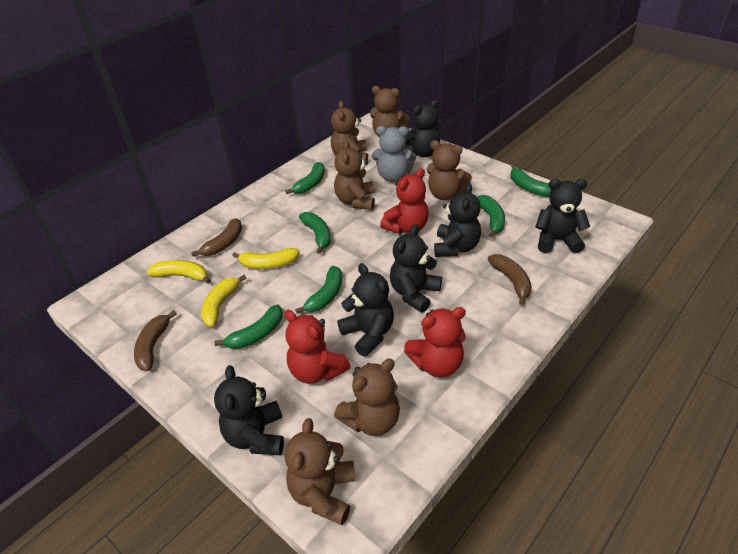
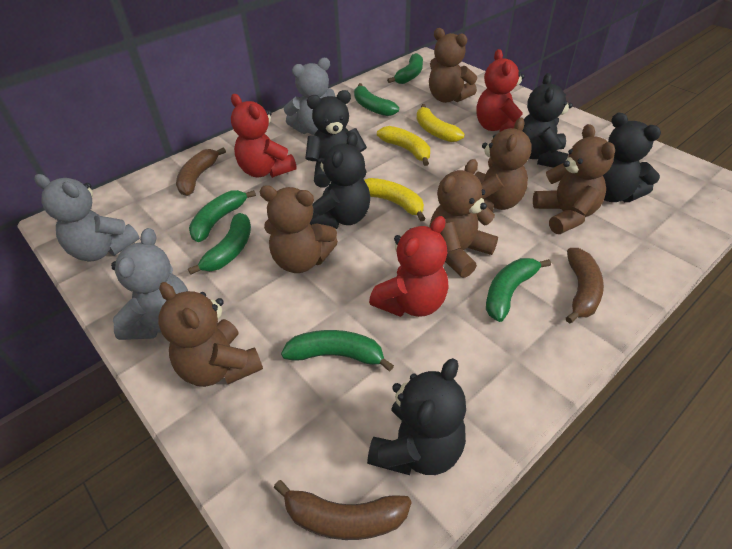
black teddy bear: 6 -> 5
grey teddy bear: 1 -> 3

